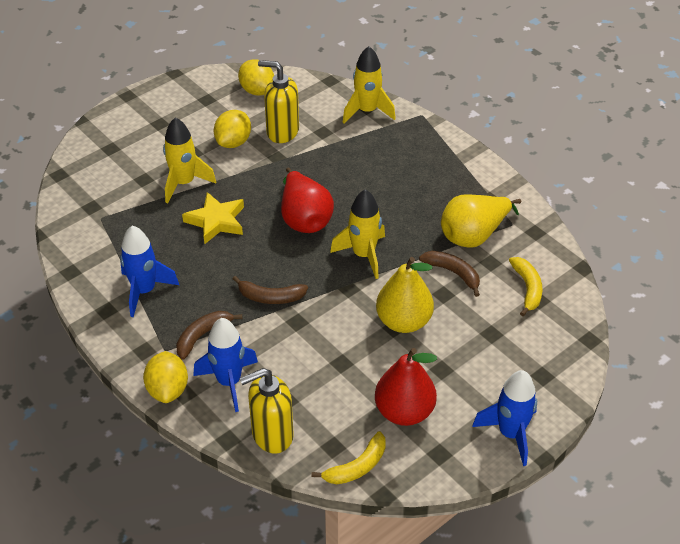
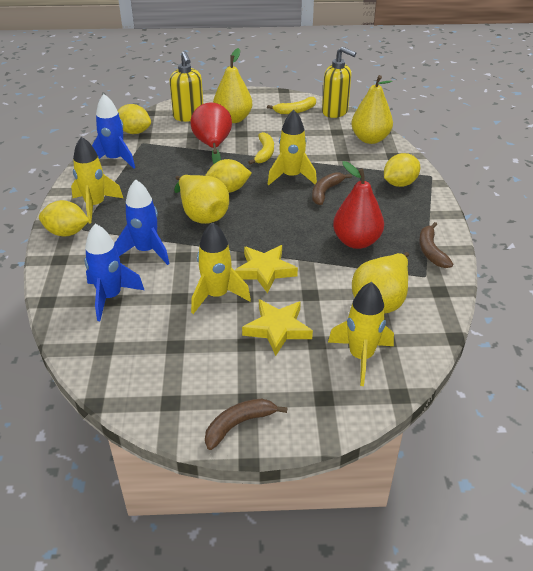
yellow lemon: 3 -> 4
yellow pear: 2 -> 4
yellow rocket: 3 -> 4
yellow star: 1 -> 2

